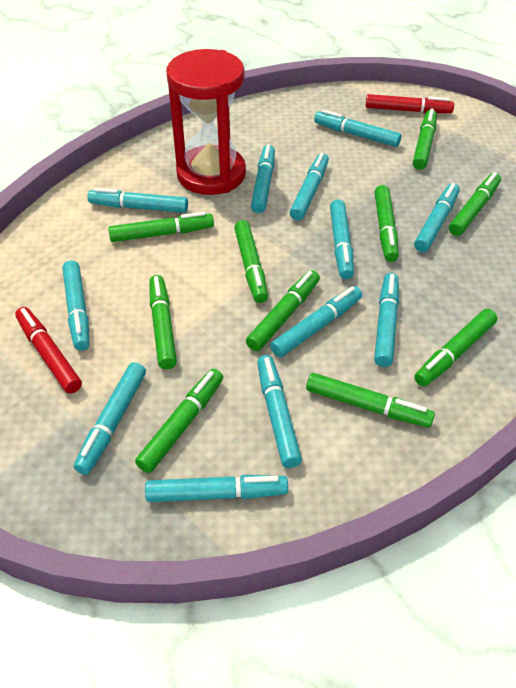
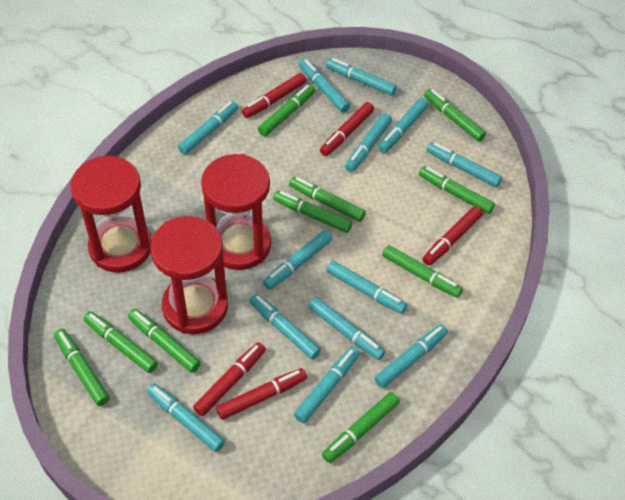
red hourglass: 1 -> 3
red marker: 2 -> 5
turquoise marker: 12 -> 13

